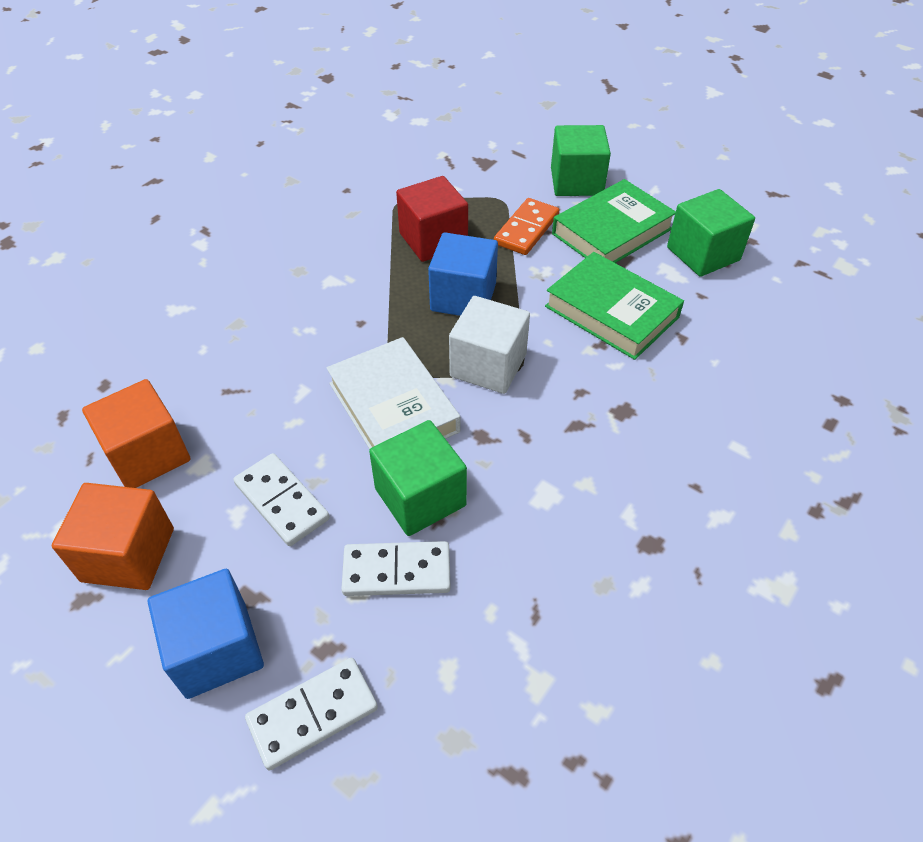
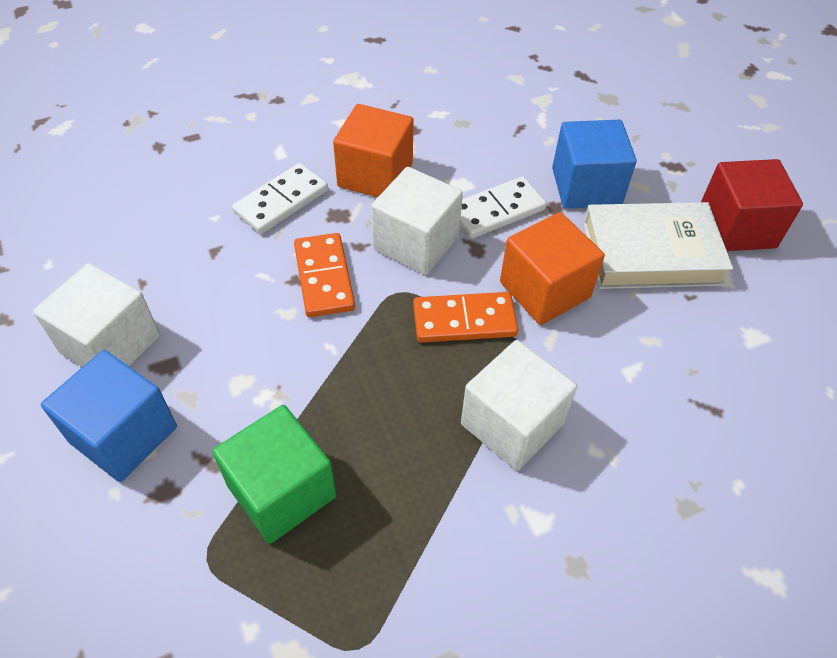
green book: 2 -> 0
green cube: 3 -> 1
orange domino: 1 -> 2
white cube: 1 -> 3
white domino: 3 -> 2

